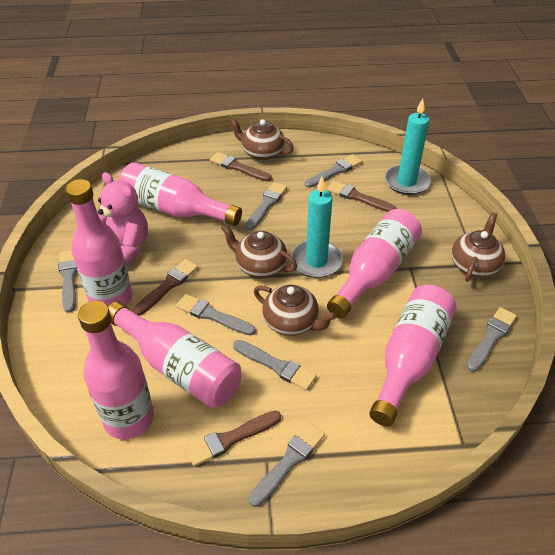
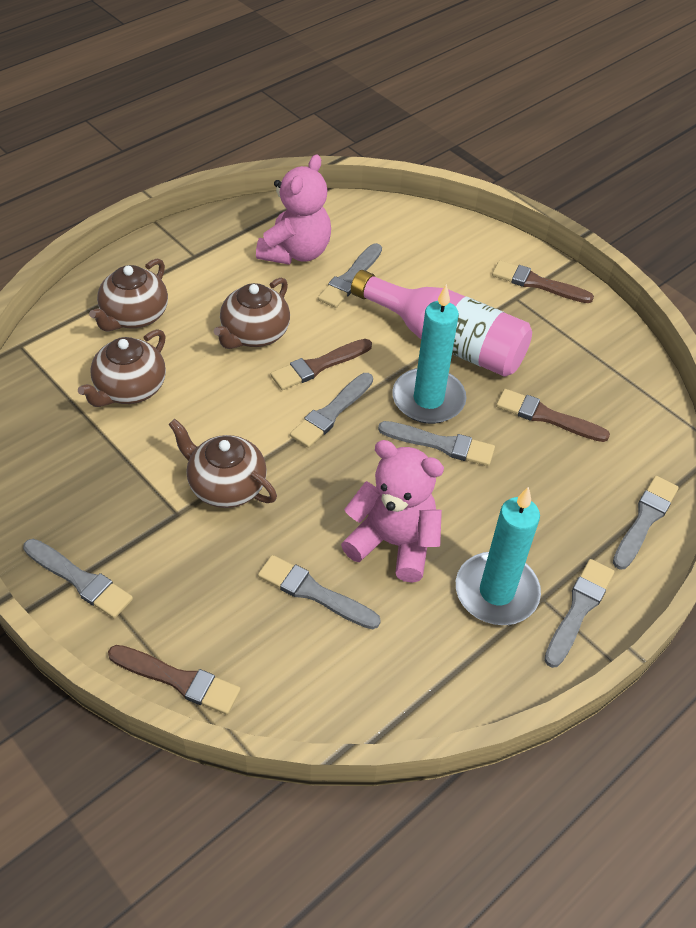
pink bottle: 6 -> 1
pink teddy bear: 1 -> 2

